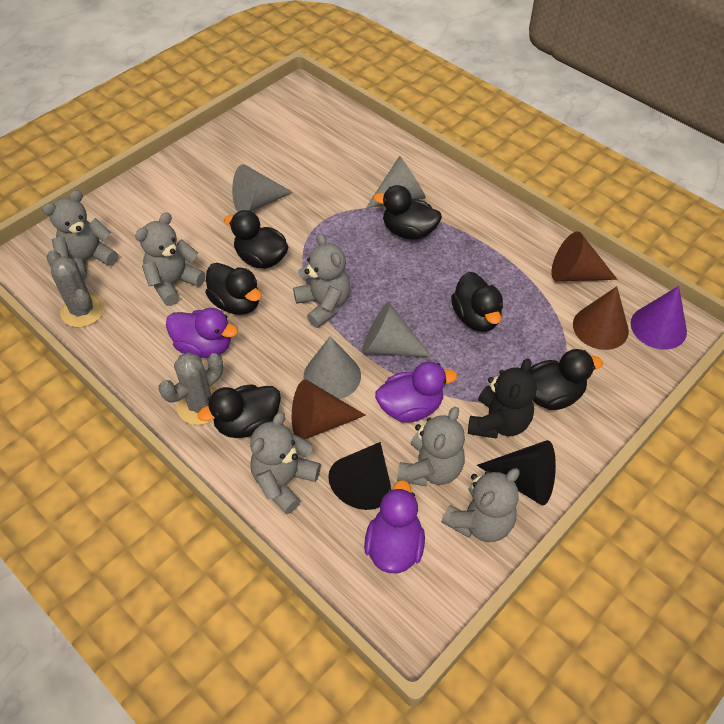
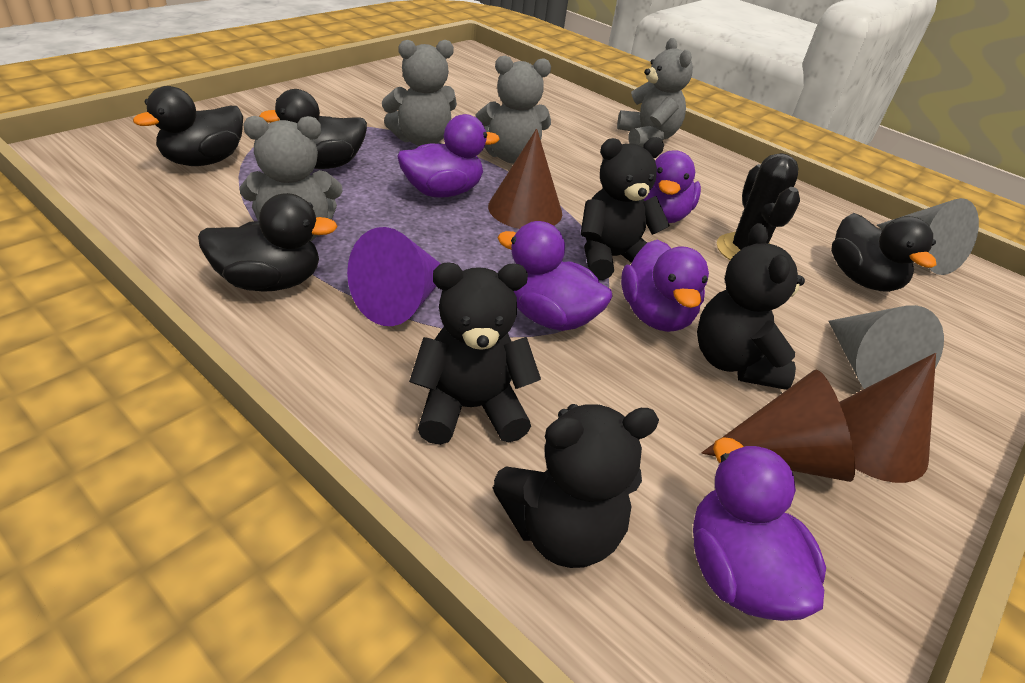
black cactus: 0 -> 1
black cone: 2 -> 0
black duck: 6 -> 4
black teddy bear: 1 -> 4
grey cactus: 2 -> 0
grey cone: 4 -> 2
grey teddy bear: 6 -> 4
purple duck: 3 -> 5

